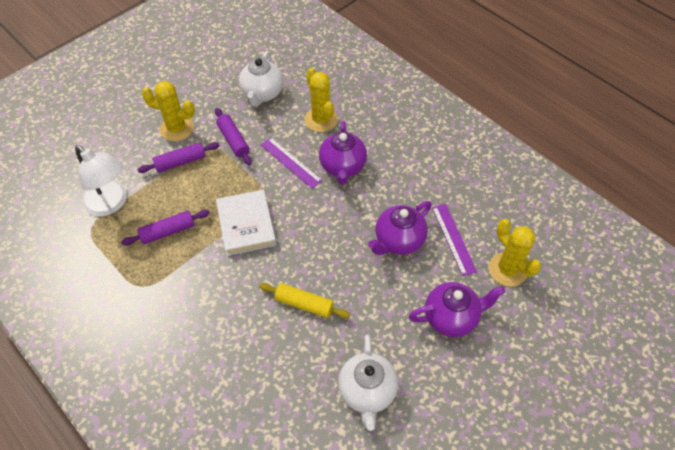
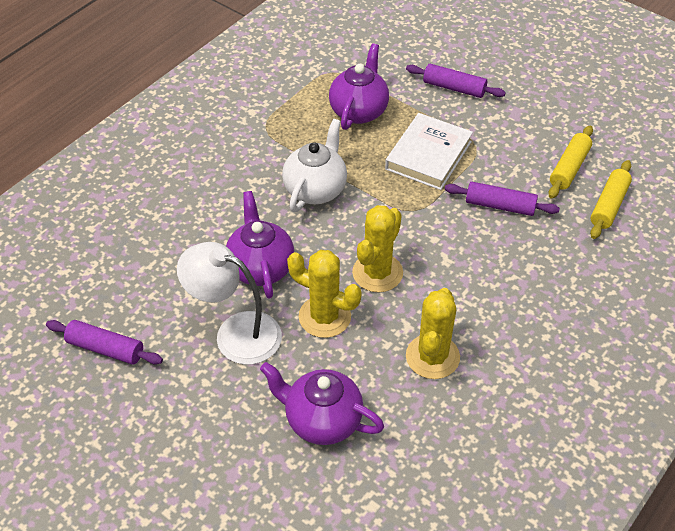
purple ruler: 2 -> 0
white teapot: 2 -> 1
yellow rolling pin: 1 -> 2

